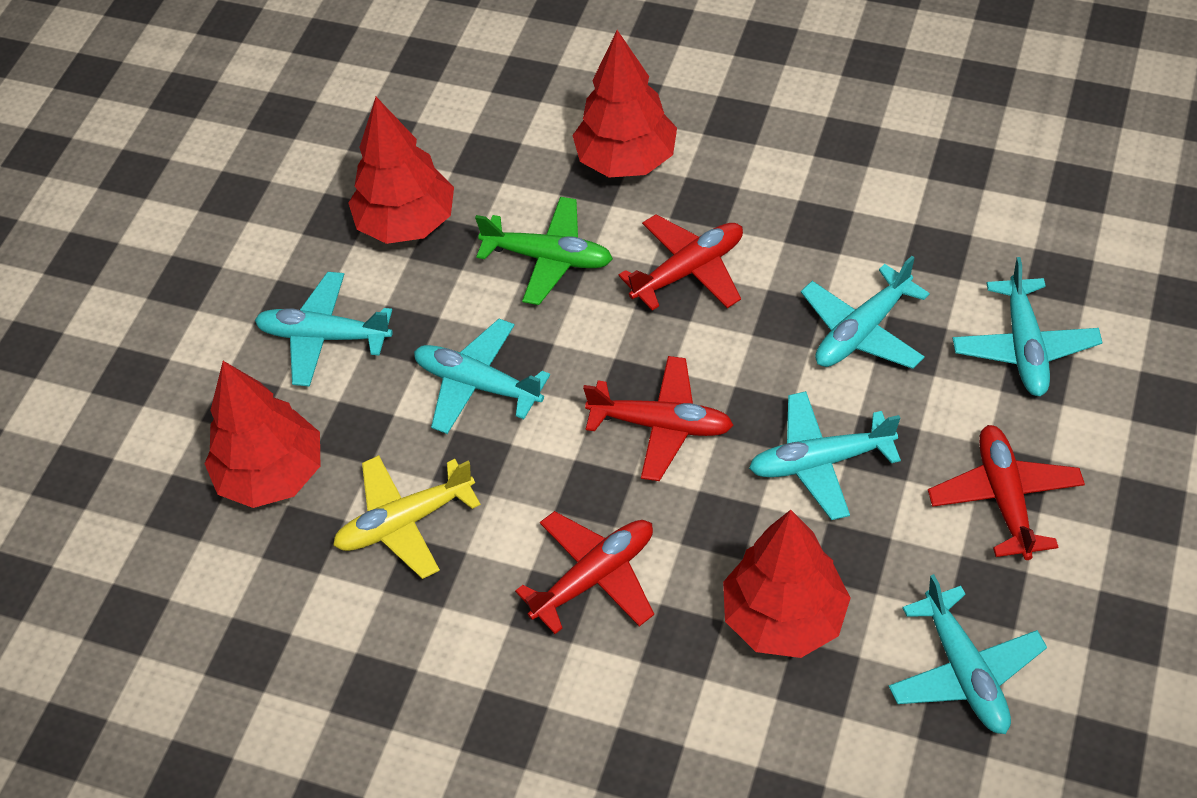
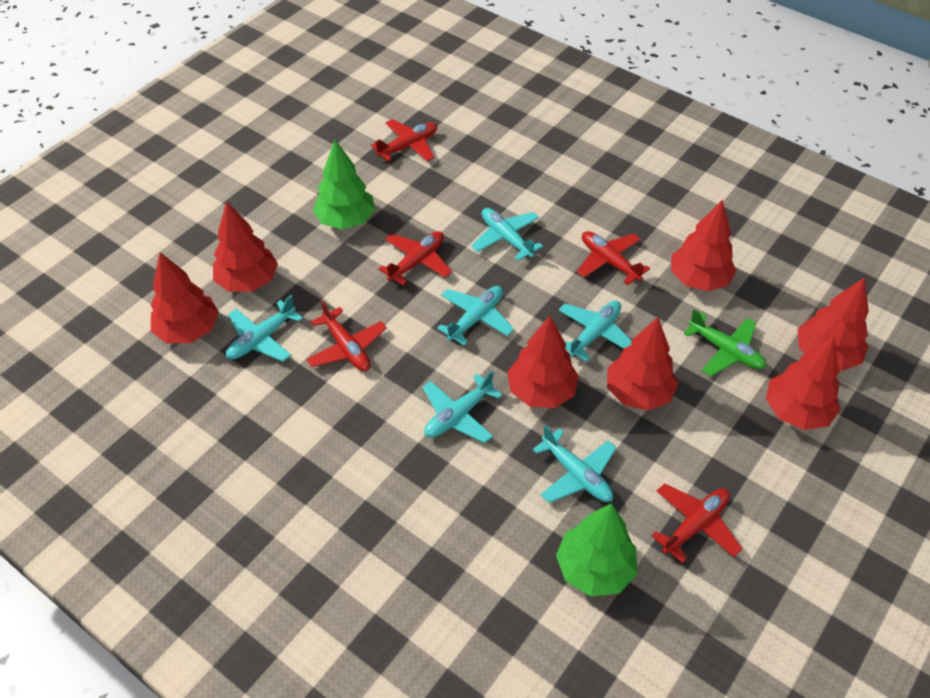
green tree: 0 -> 2
red plane: 4 -> 5
red tree: 4 -> 7
yellow plane: 1 -> 0

